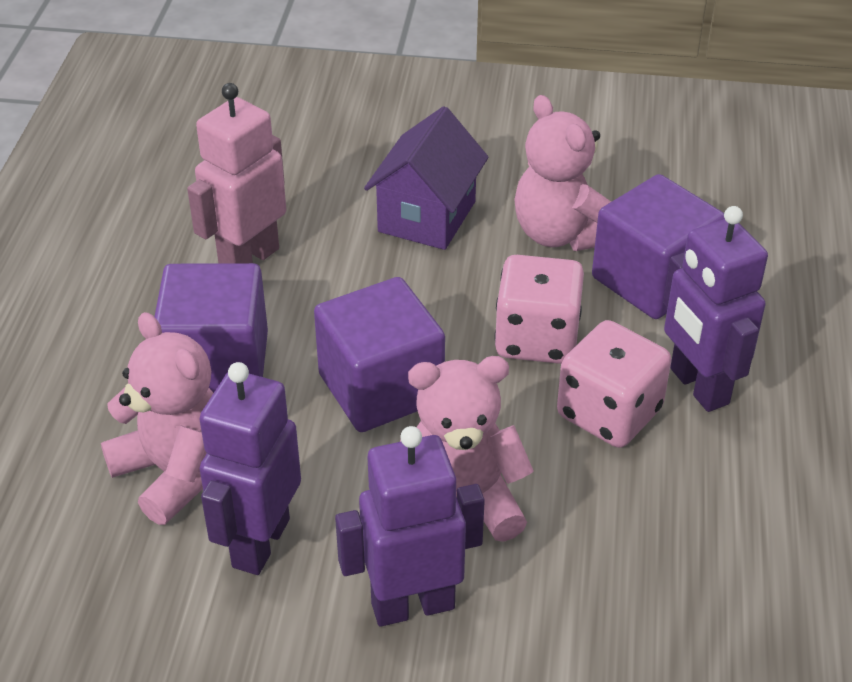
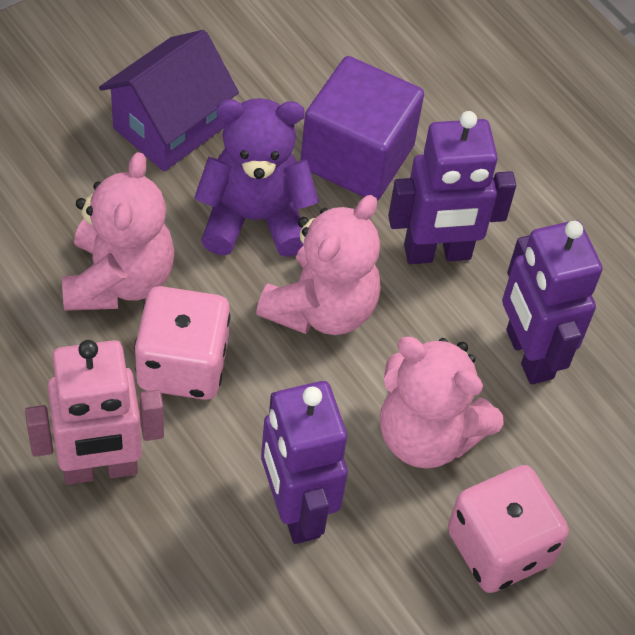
purple cube: 3 -> 1
purple teddy bear: 0 -> 1

